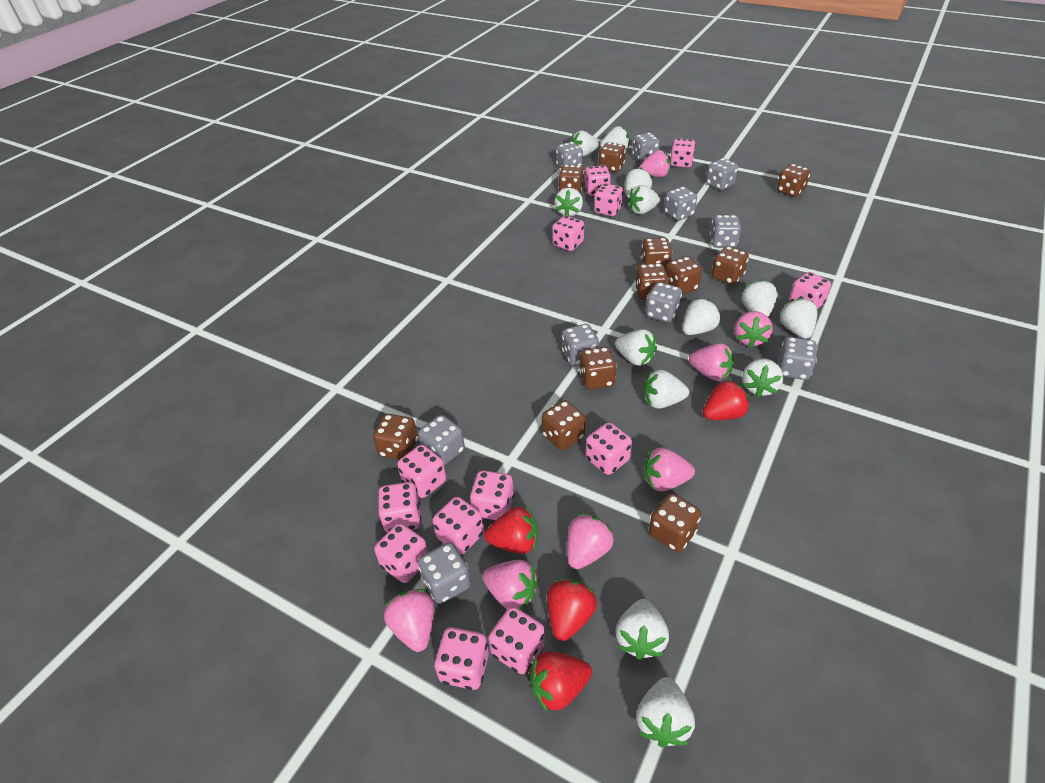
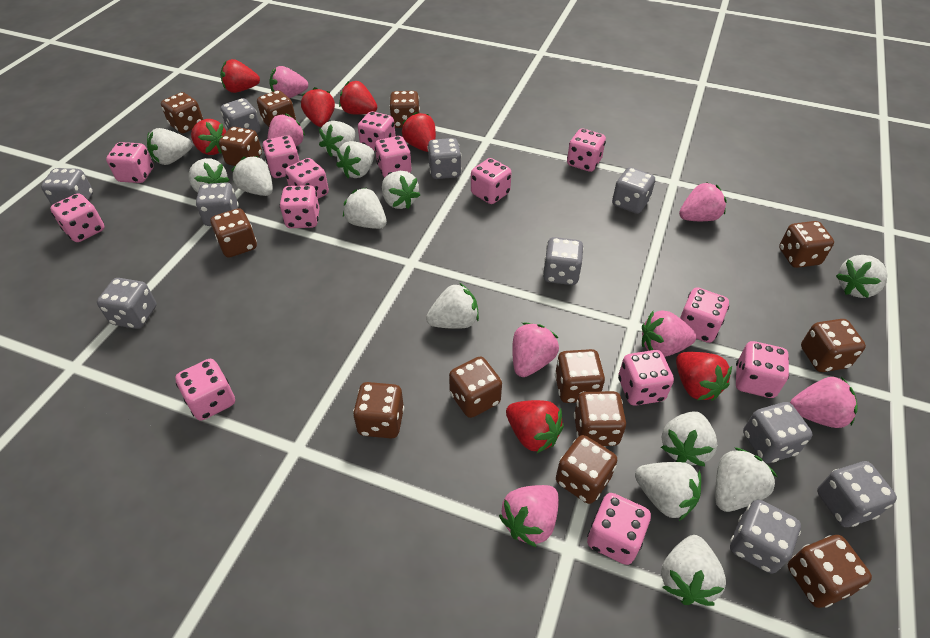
brown dice: 11 -> 13
pink dice: 13 -> 14
red strawberry: 4 -> 7

